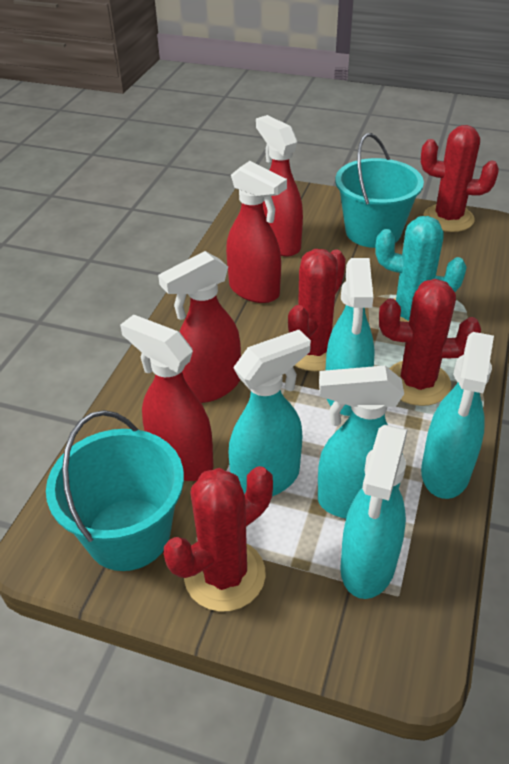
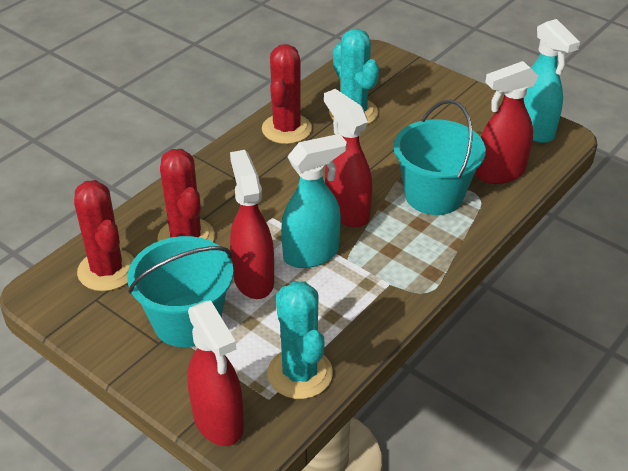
red cactus: 4 -> 3
turquoise cactus: 1 -> 2
turquoise spray bottle: 5 -> 2

